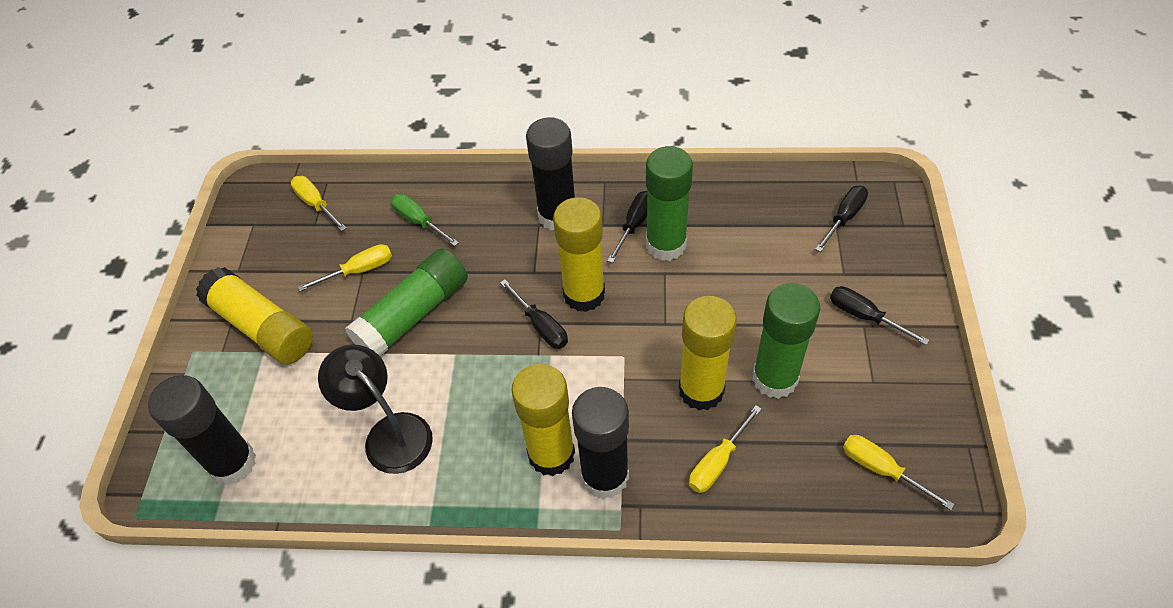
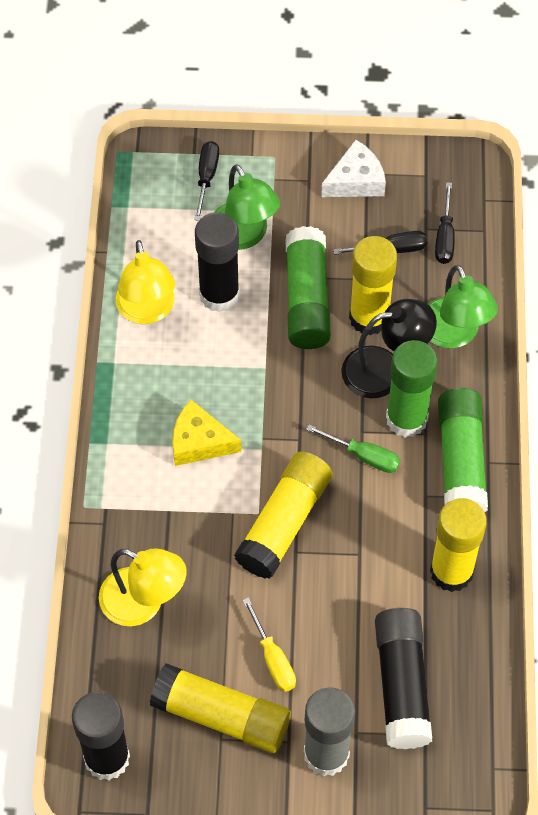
black screwdriver: 4 -> 3
green lamp: 0 -> 2
grey glue stick: 0 -> 1
white cheese: 0 -> 1
yellow cheese: 0 -> 1
yellow lamp: 0 -> 2
yellow screwdriver: 4 -> 1

